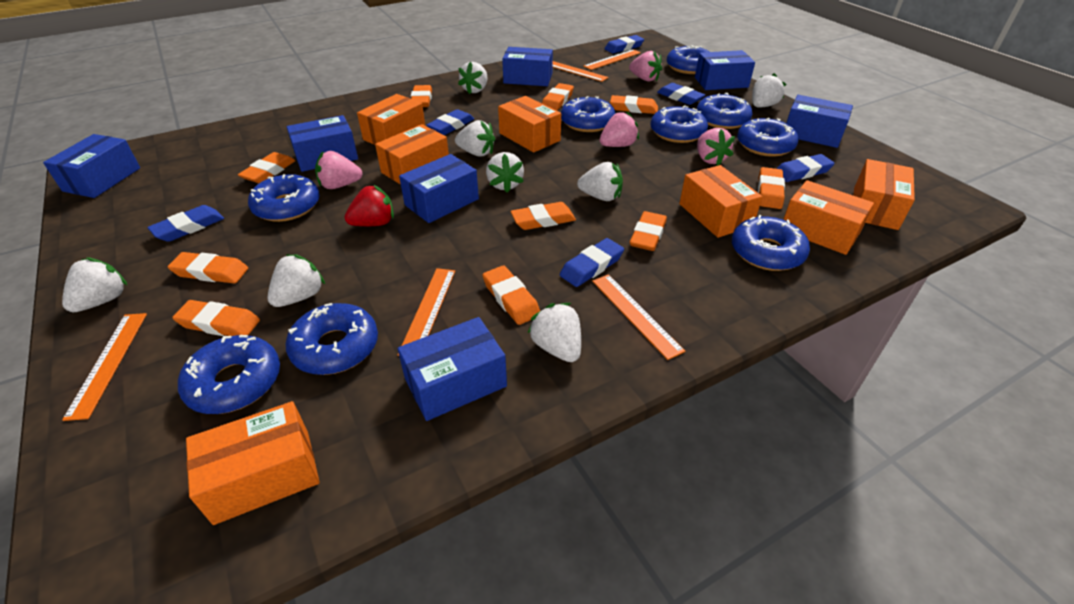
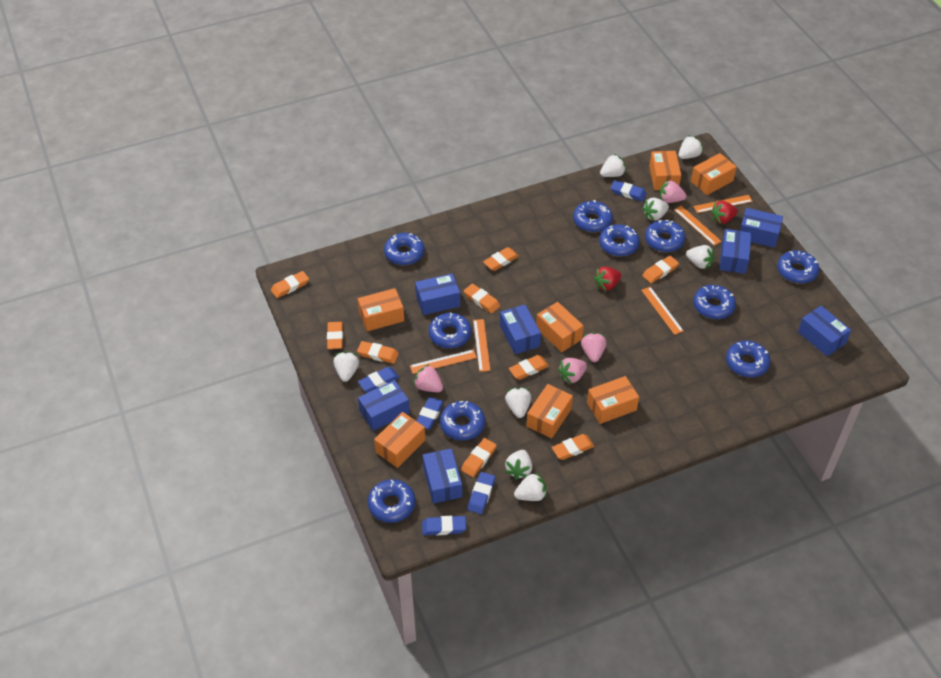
blue donut: 9 -> 10
blue eraser: 6 -> 5
orange eraser: 10 -> 9
red strawberry: 1 -> 2

